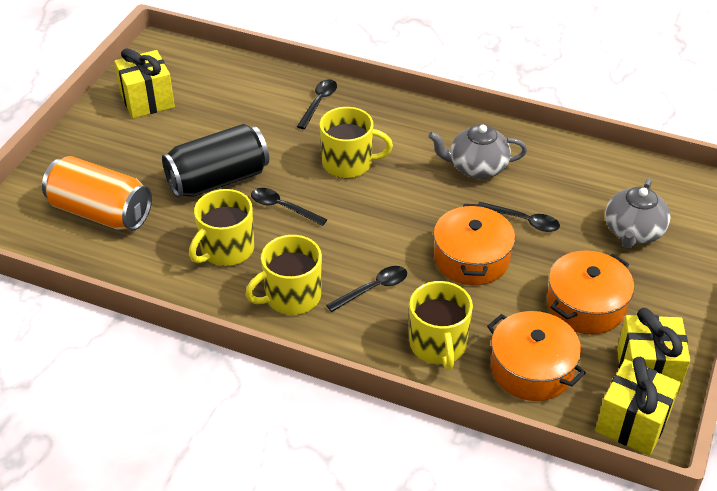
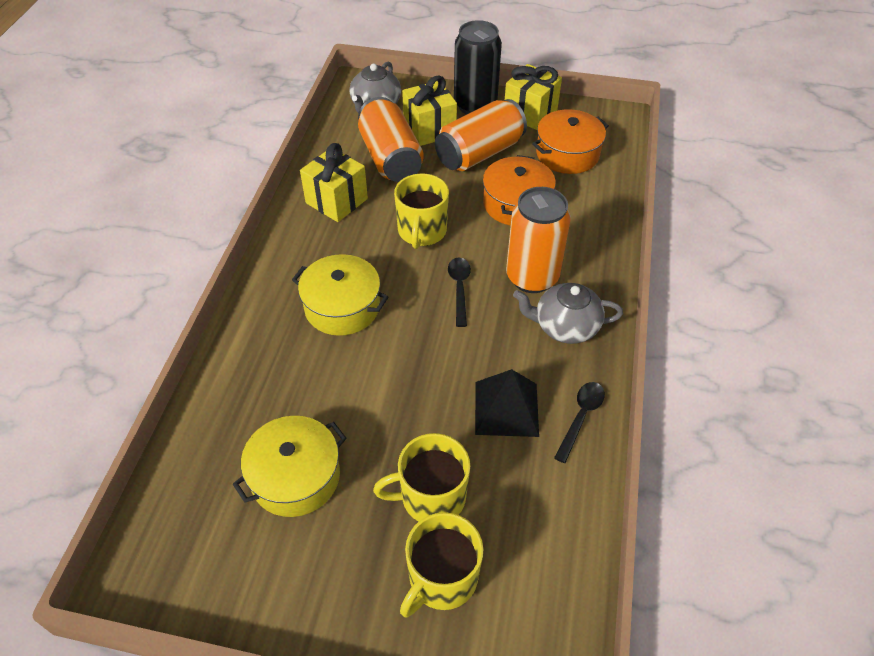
black pyramid: 0 -> 1
black spoon: 4 -> 2
orange can: 1 -> 3
orange pot: 3 -> 2
yellow mug: 4 -> 3
yellow pot: 0 -> 2

